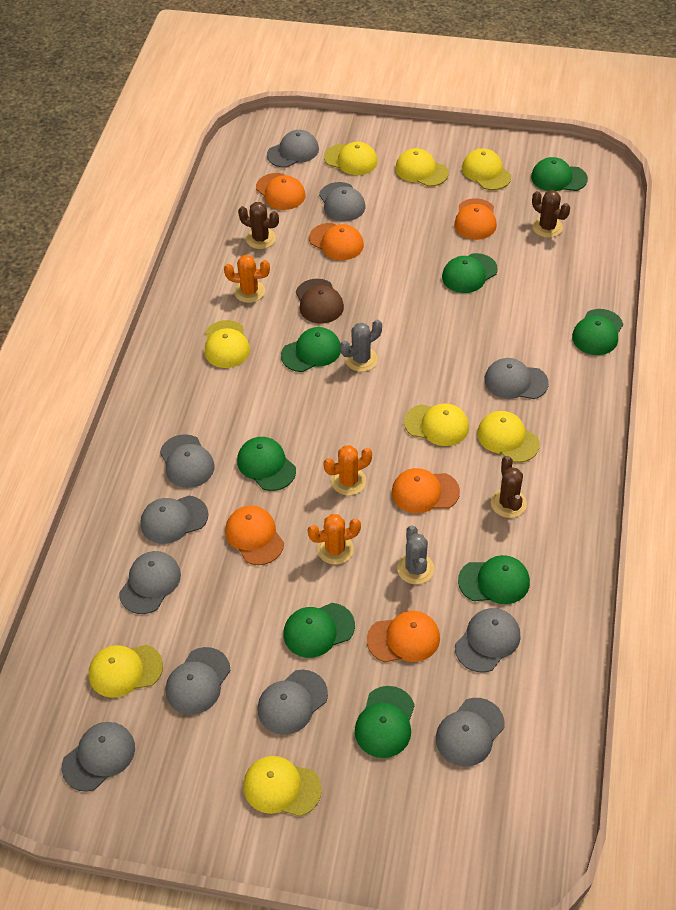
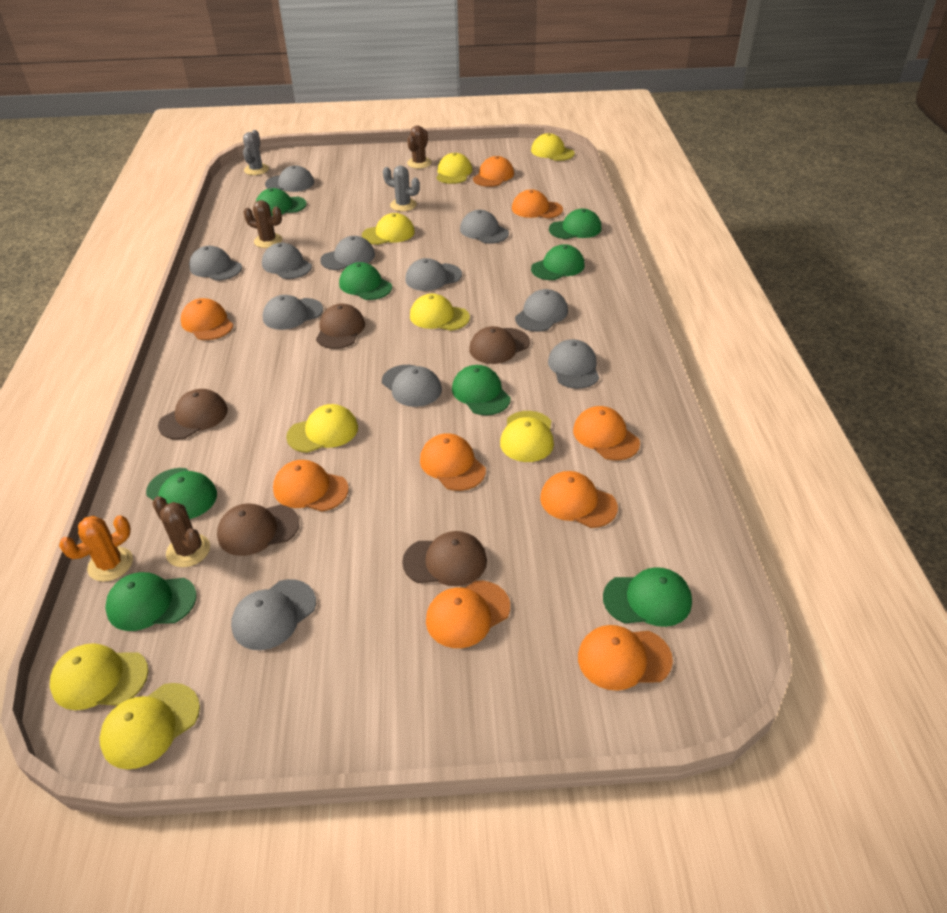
brown cap: 1 -> 5
orange cactus: 3 -> 1
orange cap: 6 -> 9

